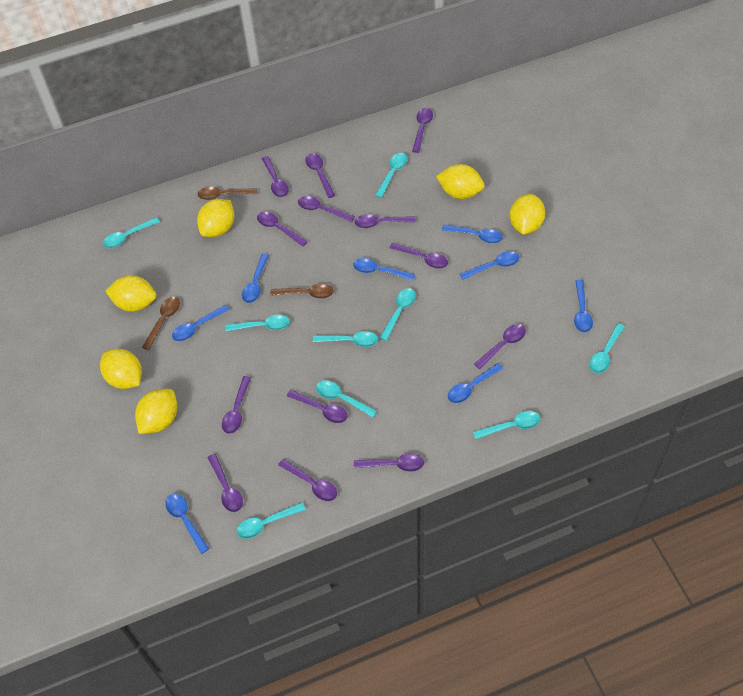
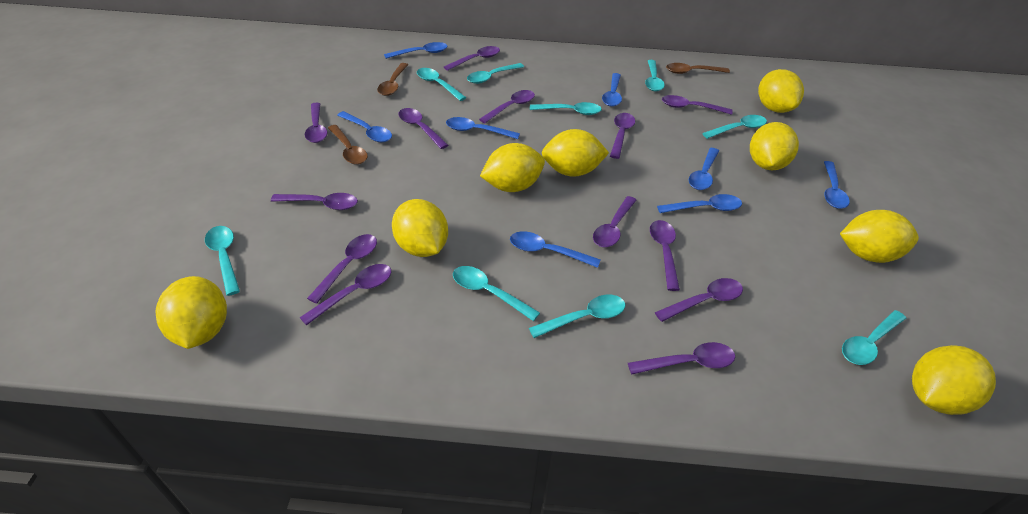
yellow lemon: 6 -> 8

